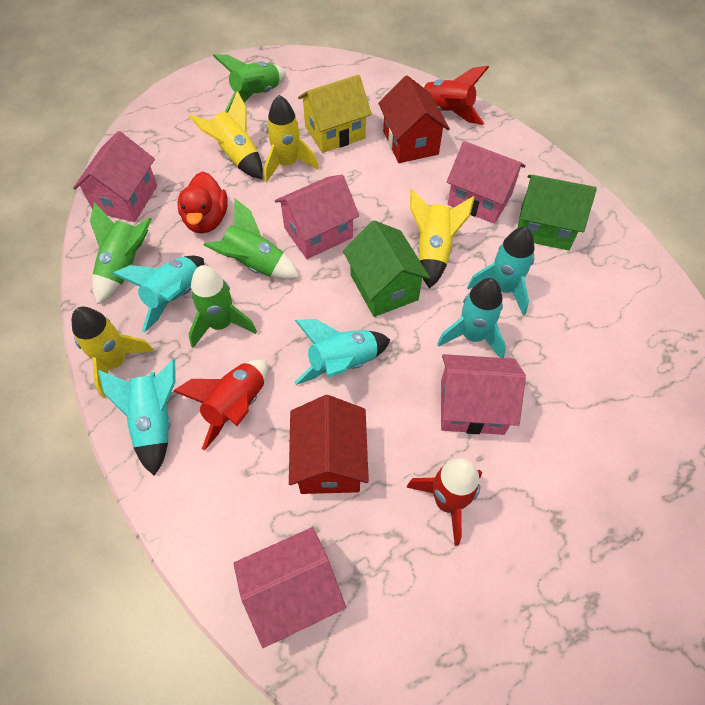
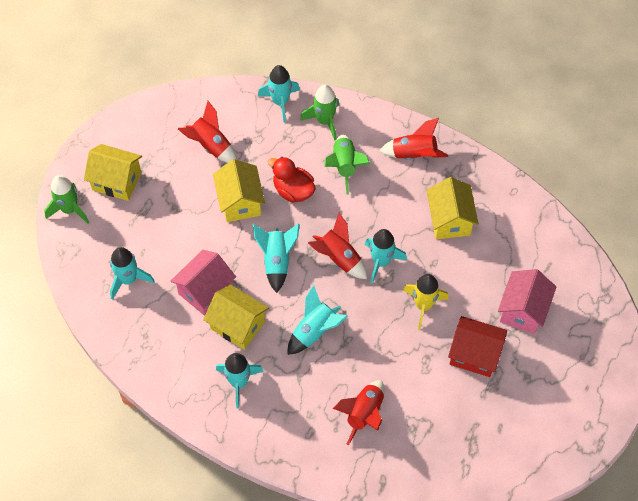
green house: 2 -> 0
green rocket: 4 -> 3
pink house: 5 -> 2
red house: 2 -> 1
red rocket: 3 -> 4
turquoise rocket: 5 -> 6
yellow house: 1 -> 4
yellow rocket: 4 -> 1

